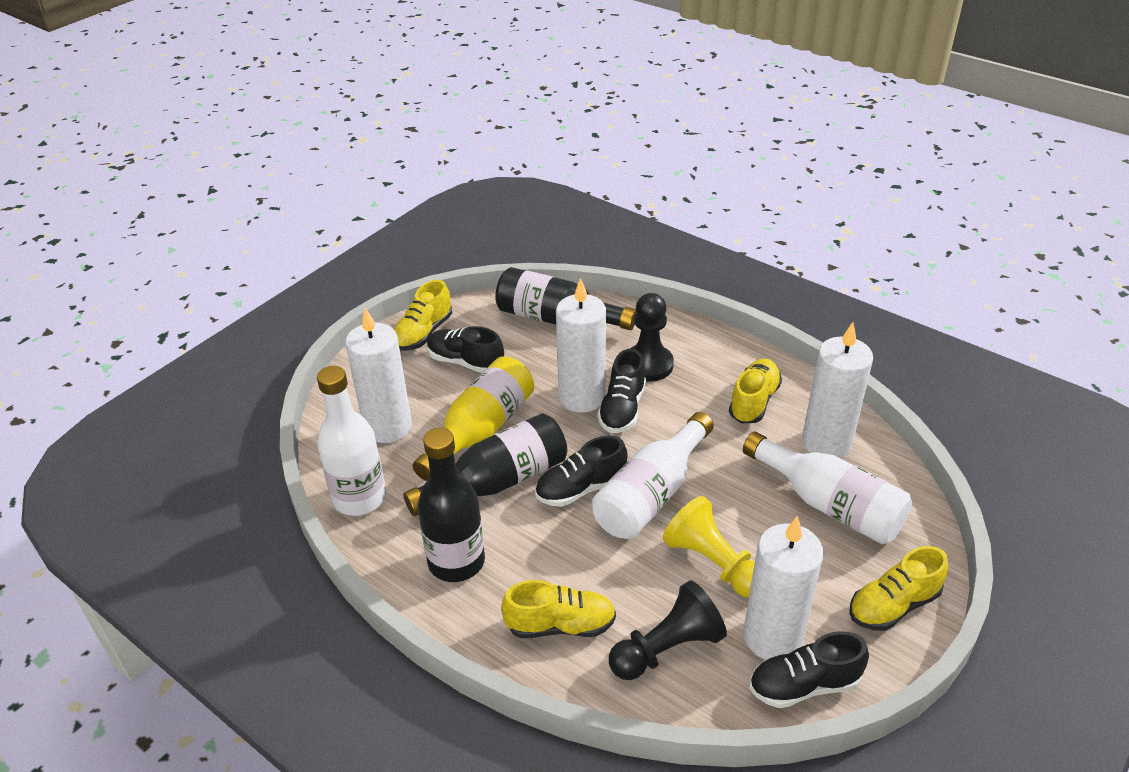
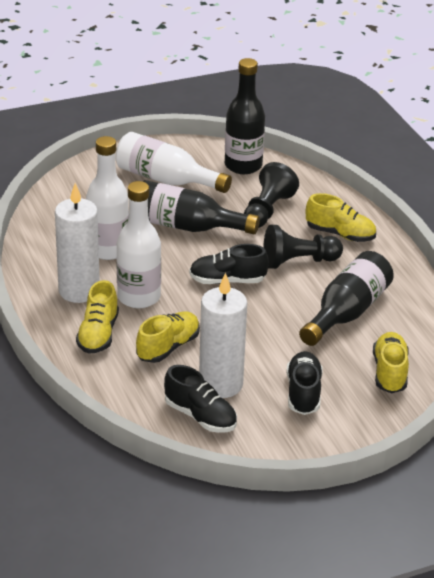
black shoe: 4 -> 3
white candle: 4 -> 2
yellow bottle: 1 -> 0
yellow pawn: 1 -> 0

